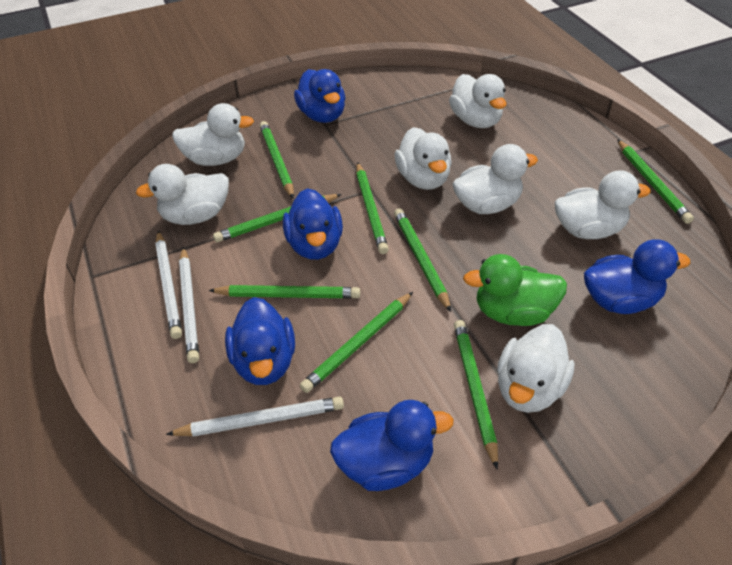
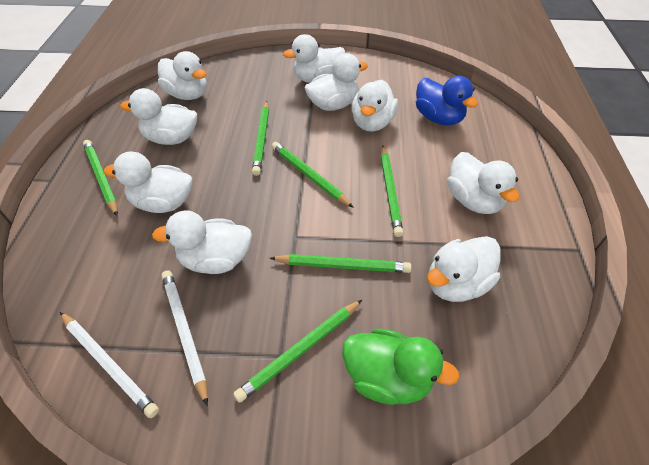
blue duck: 5 -> 1
green pencil: 8 -> 6
white duck: 7 -> 9
white pencil: 3 -> 2

